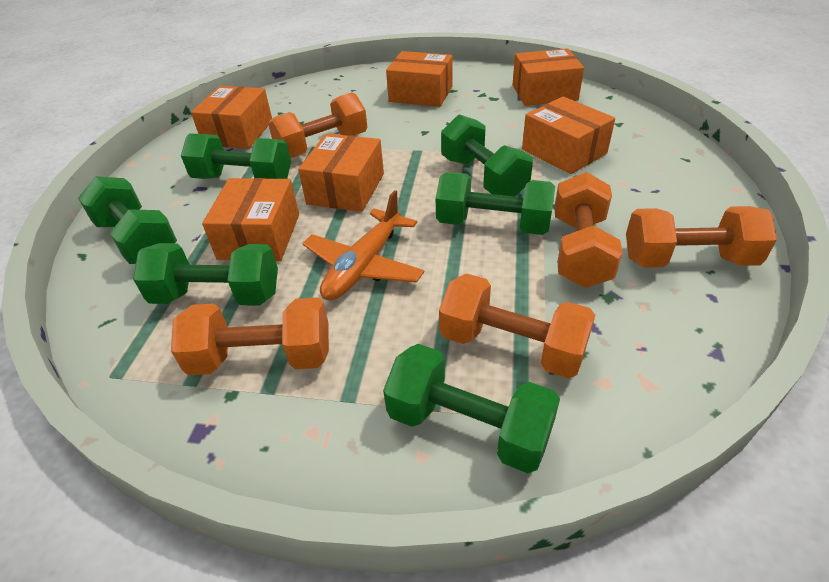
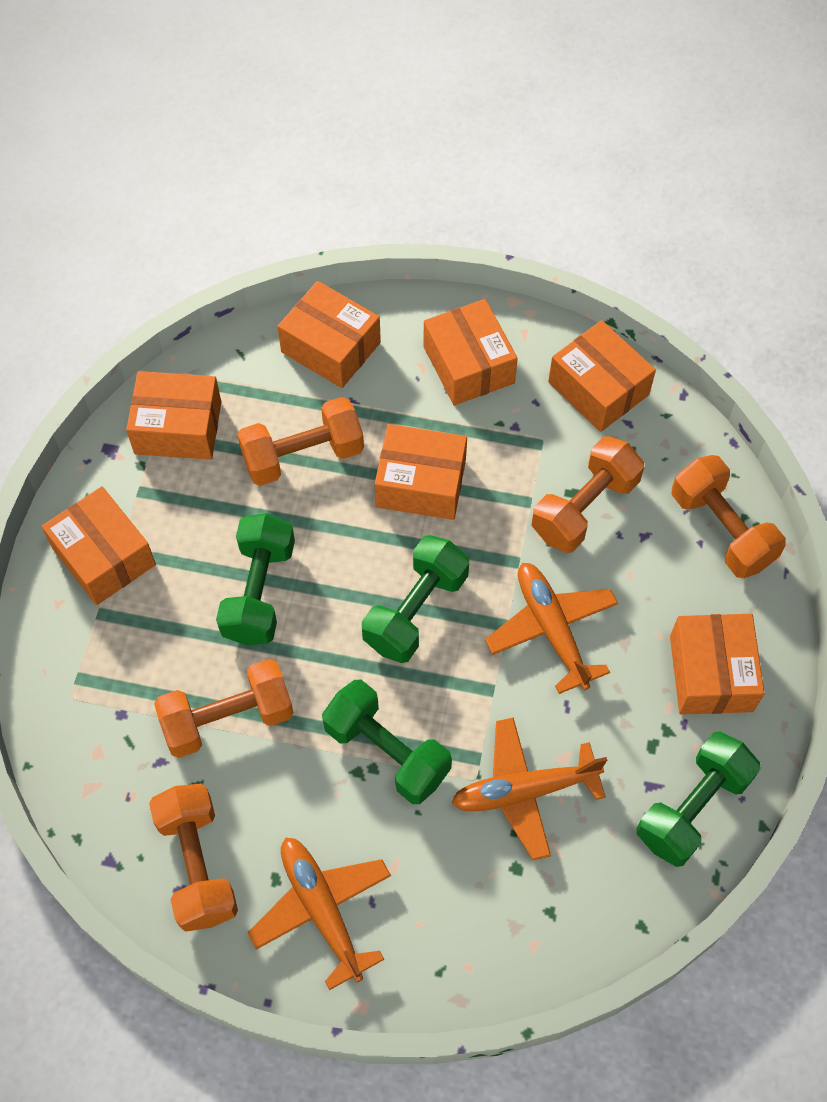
green dumbbell: 6 -> 4
orange box: 6 -> 7
orange plane: 1 -> 3

